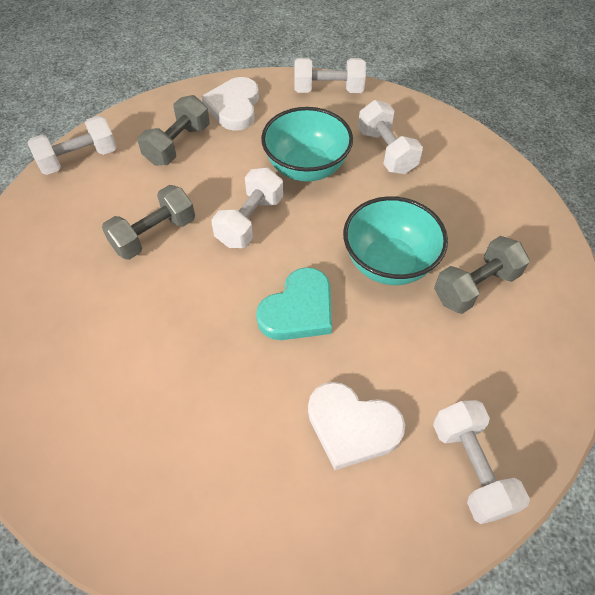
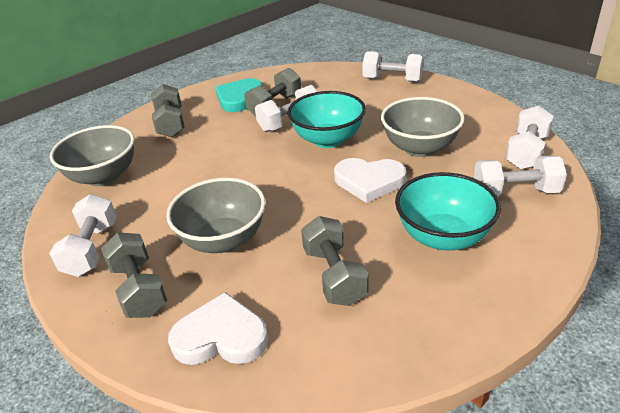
grey bowl: 0 -> 3
grey dumbbell: 3 -> 4

